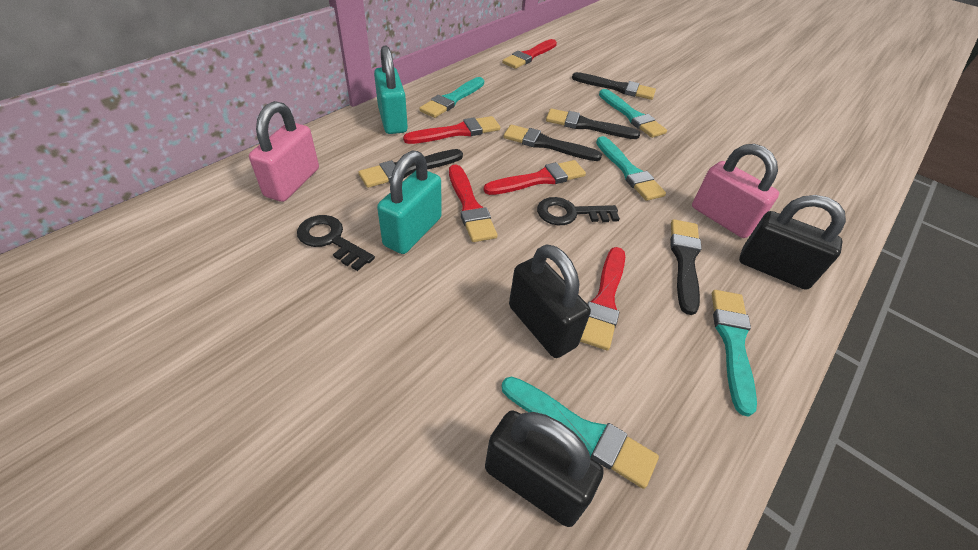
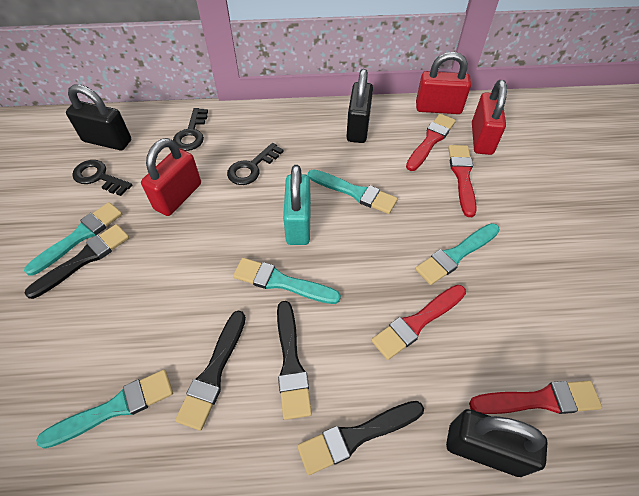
black brush: 5 -> 4
black key: 2 -> 3
pink padlock: 2 -> 0
red brush: 5 -> 4
red padlock: 0 -> 3
turquoise padlock: 2 -> 1

